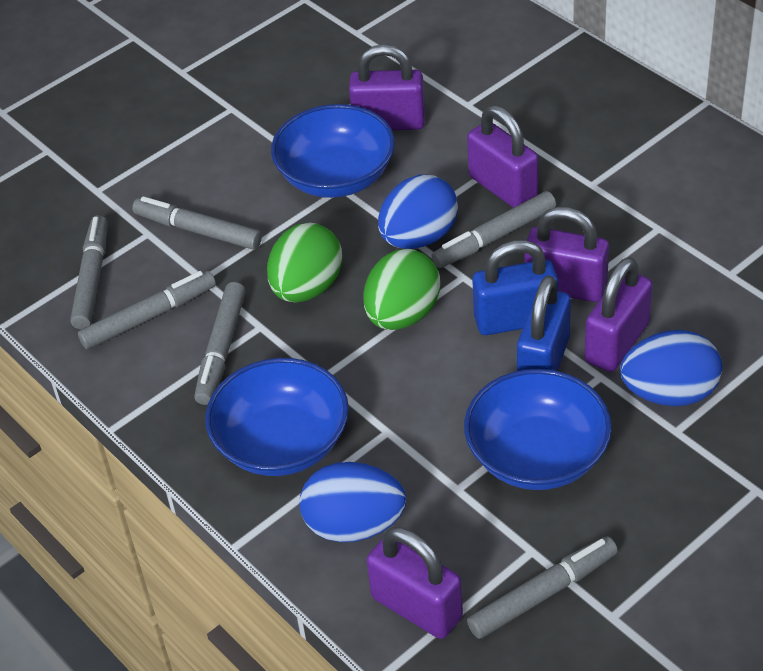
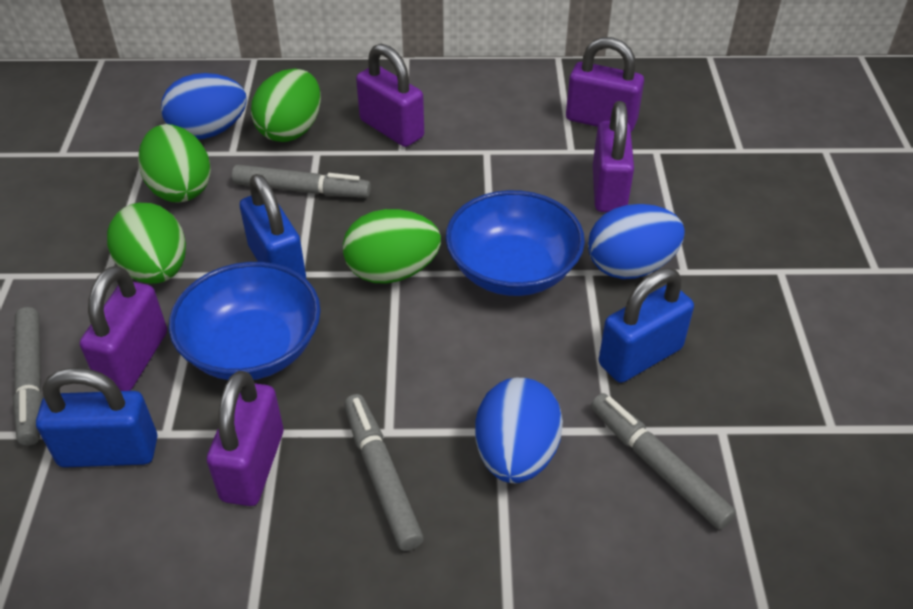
blue bowl: 3 -> 2
blue padlock: 2 -> 3
green egg: 2 -> 4
grey marker: 6 -> 4

